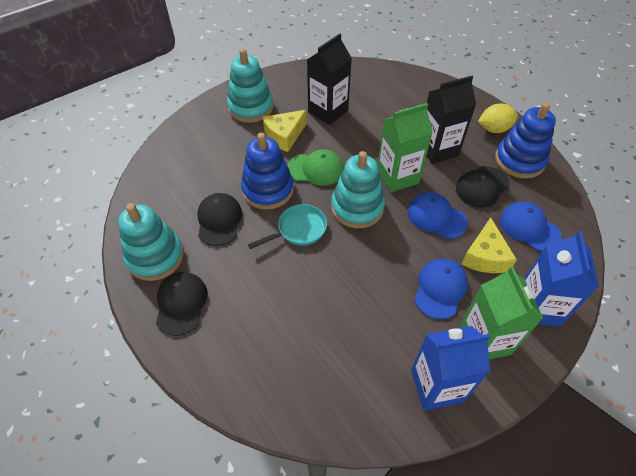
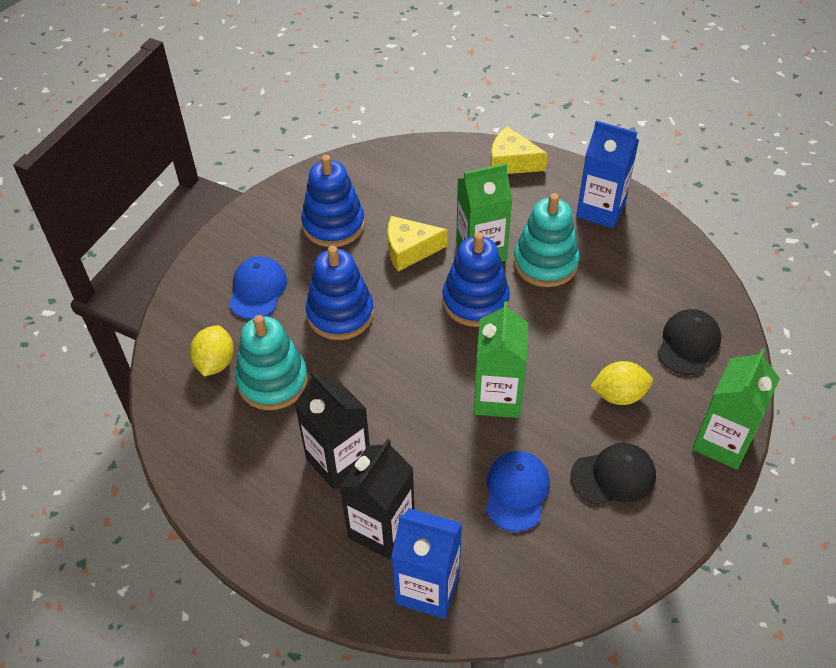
black cap: 3 -> 2
blue cap: 3 -> 2
blue stacking toy: 2 -> 3
green cap: 1 -> 0
green carton: 2 -> 3
turquoise pan: 1 -> 0
turquoise stacking toy: 3 -> 2
yellow lemon: 1 -> 2

